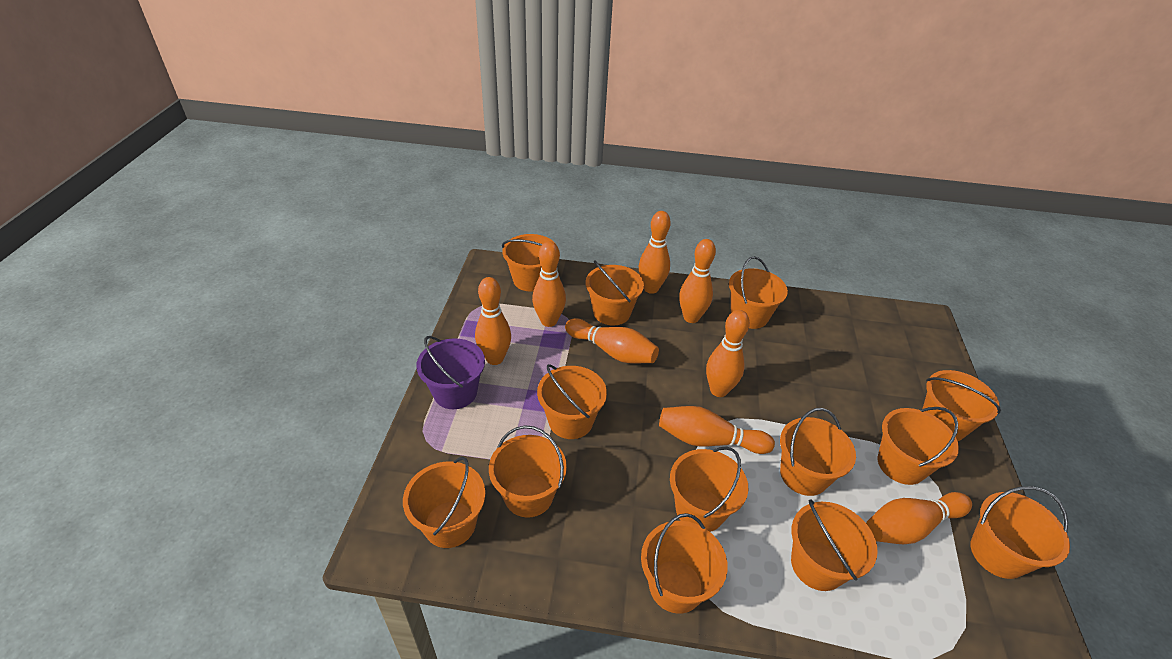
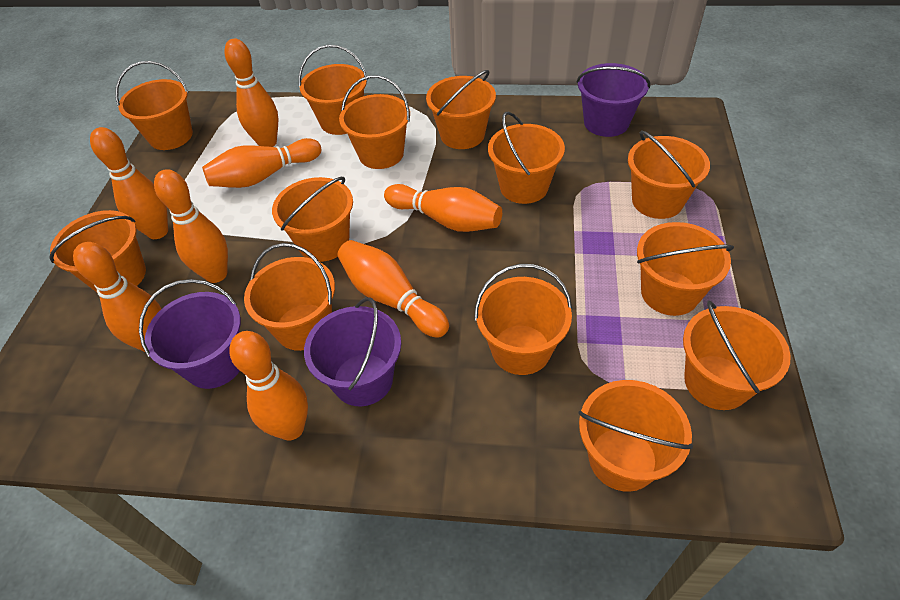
purple bucket: 1 -> 3

